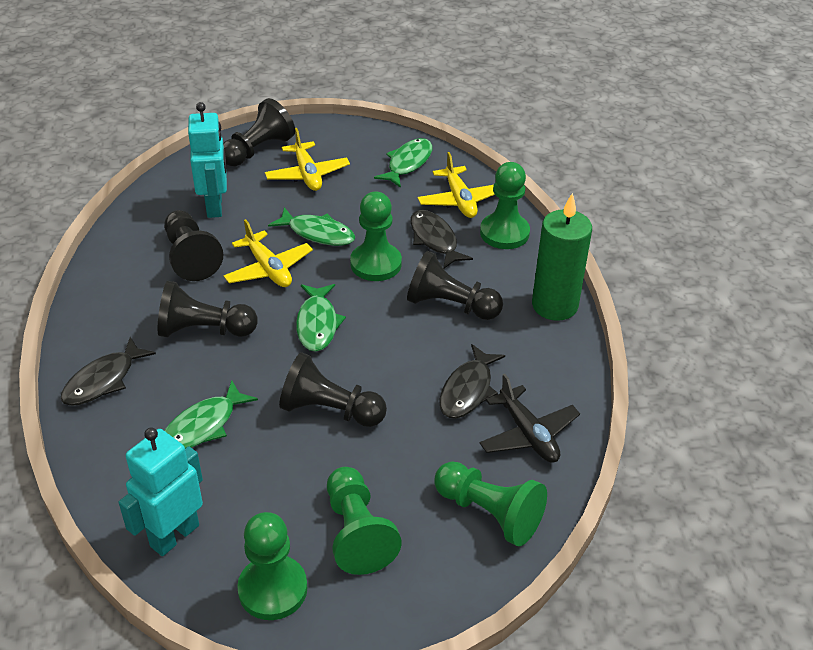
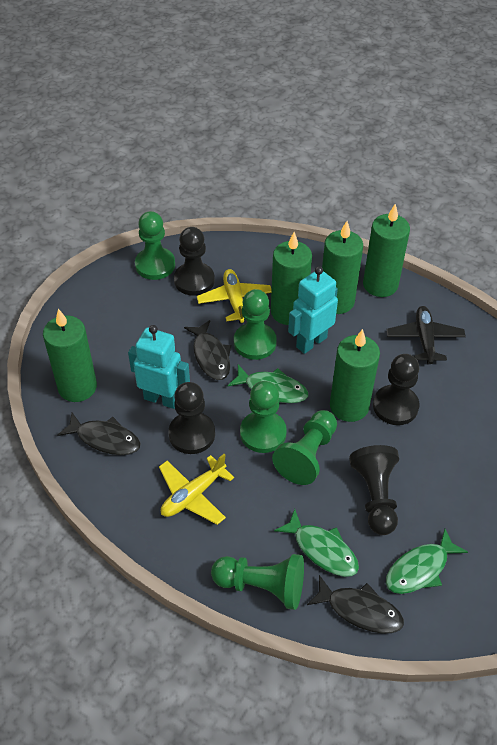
black pawn: 5 -> 4
green candle: 1 -> 5
green fish: 4 -> 3
yellow plane: 3 -> 2

